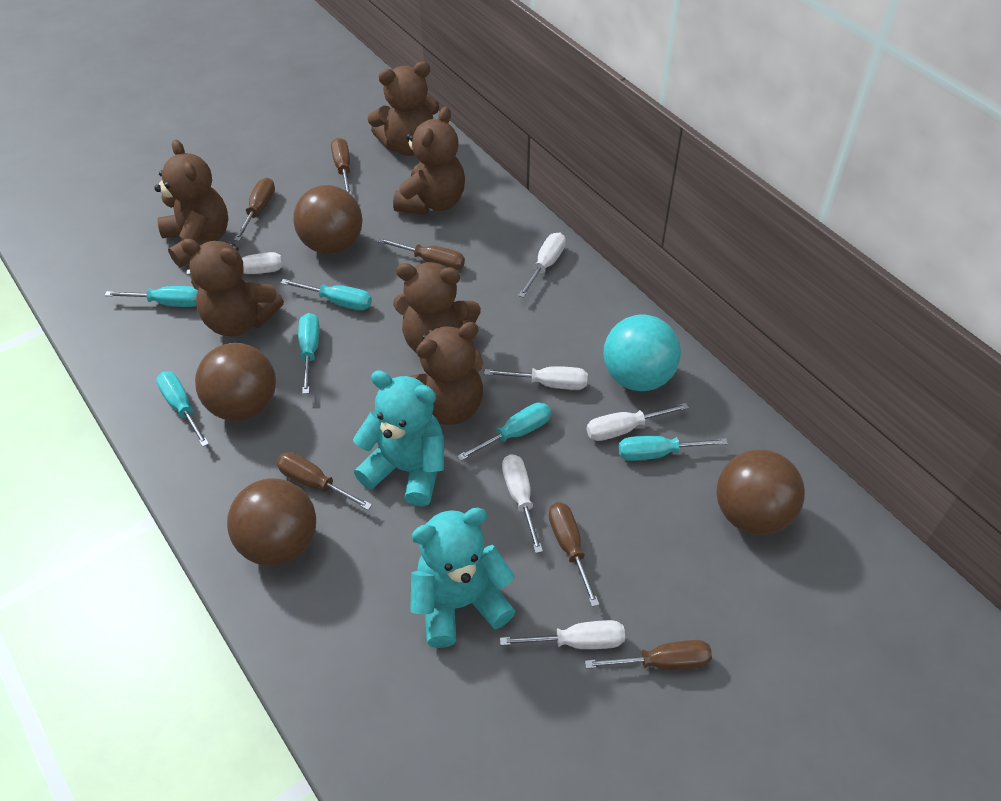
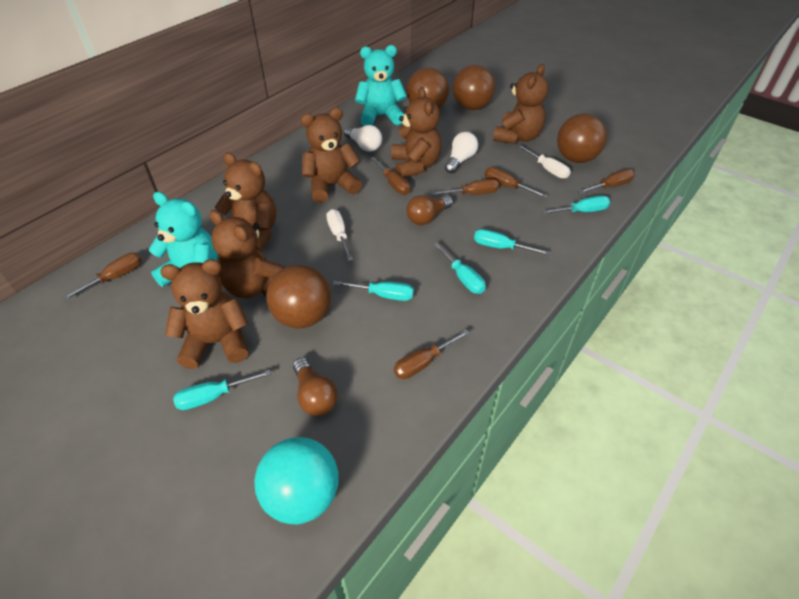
brown light bulb: 0 -> 2
turquoise screwdriver: 6 -> 5
white light bulb: 0 -> 2
white screwdriver: 6 -> 2

